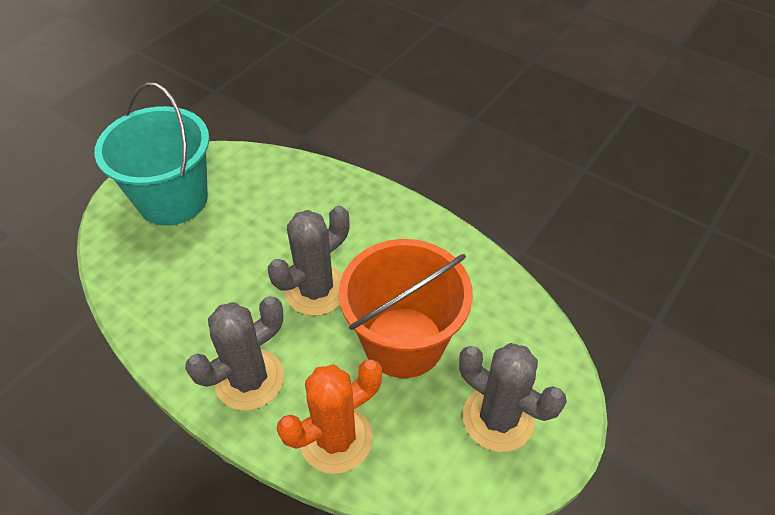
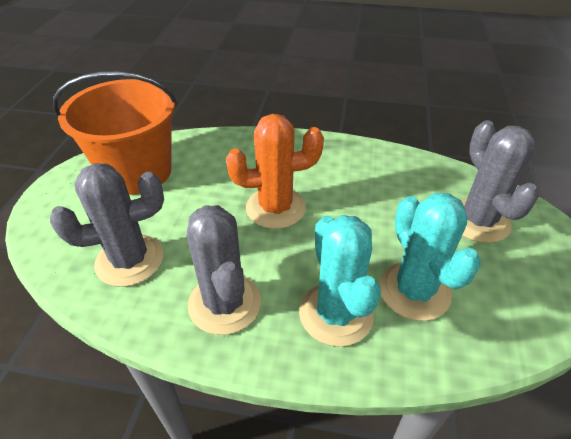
turquoise bucket: 1 -> 0
turquoise cactus: 0 -> 2

